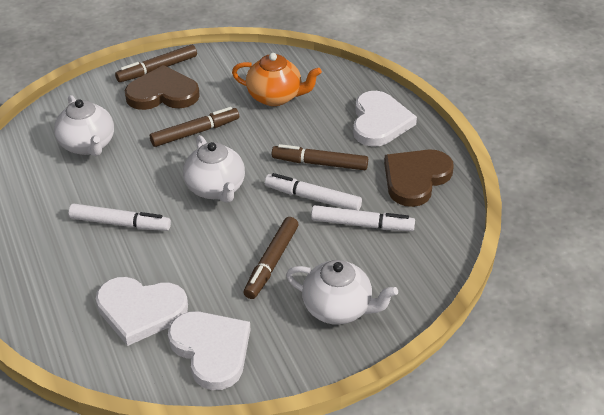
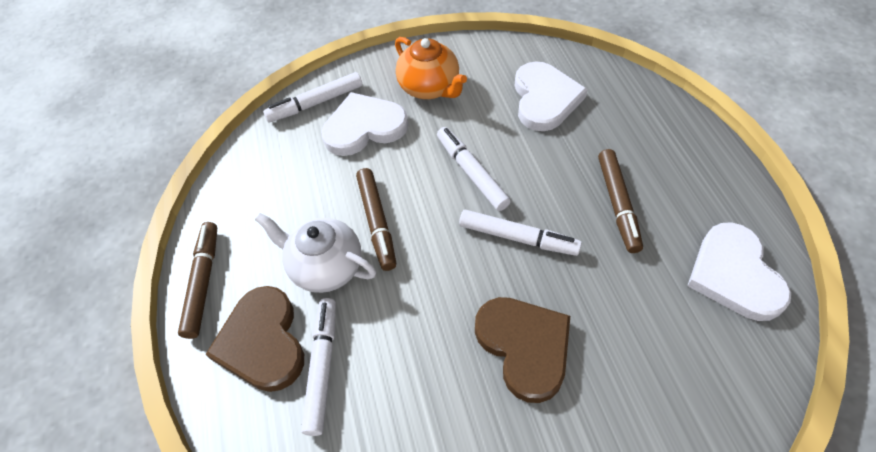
brown marker: 4 -> 3
white marker: 3 -> 4
white teapot: 3 -> 1

